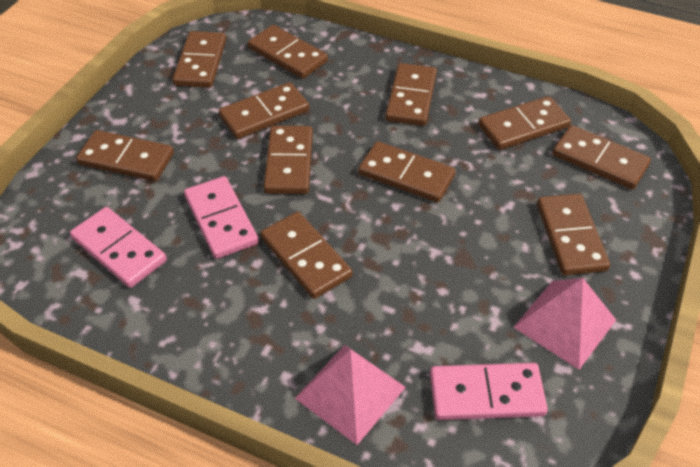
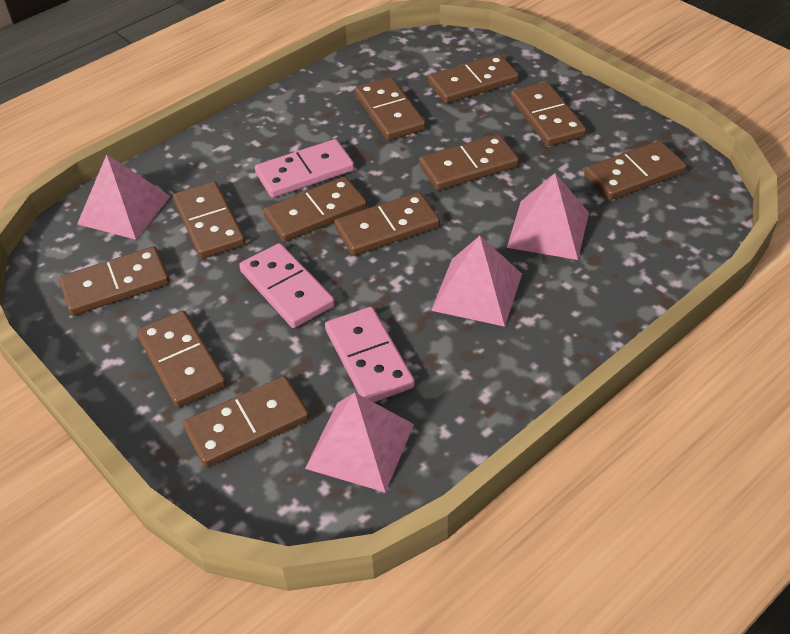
pink pyramid: 2 -> 4

